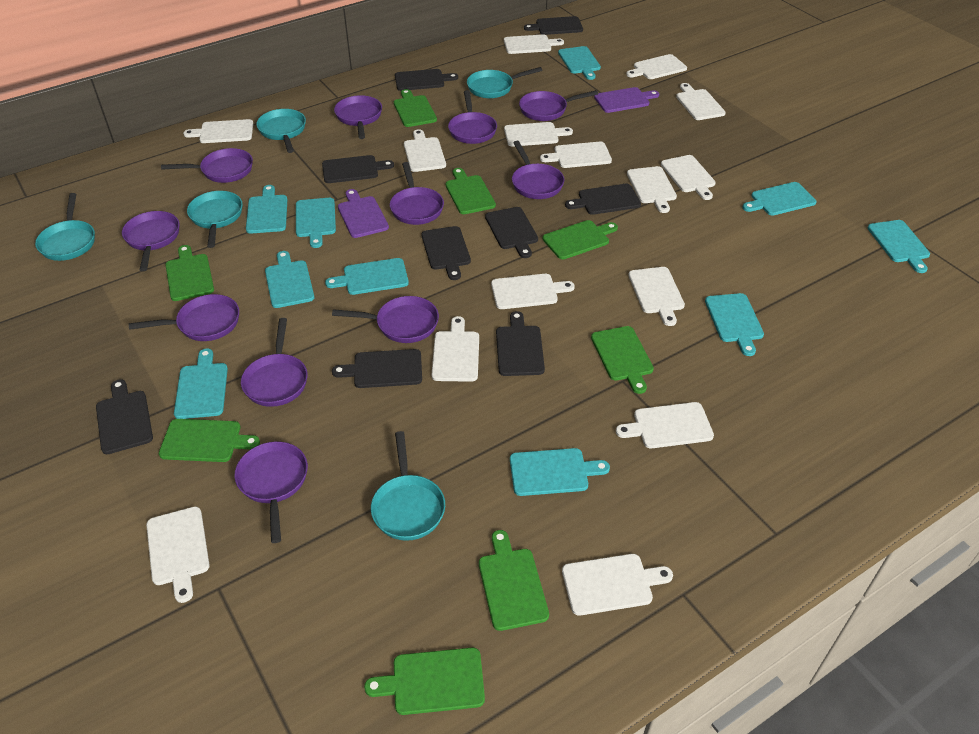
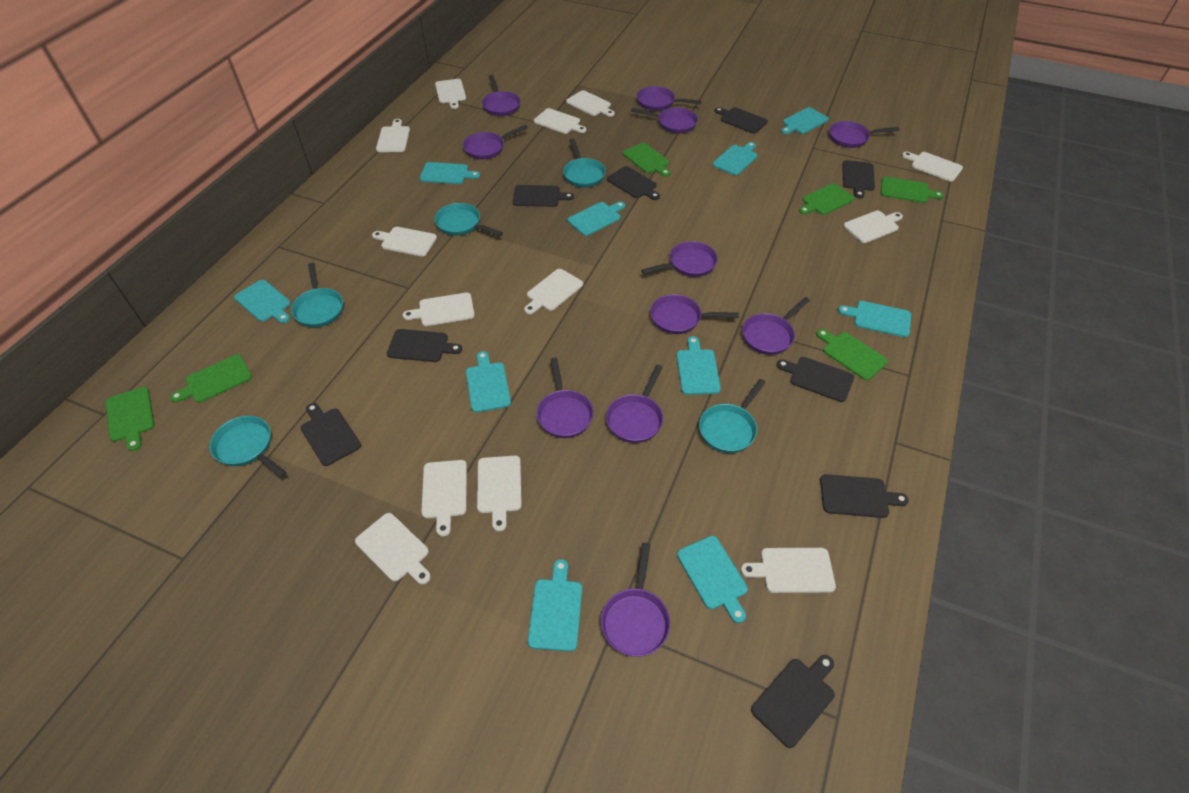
green cutting board: 8 -> 6
purple cutting board: 2 -> 0
white cutting board: 15 -> 13

